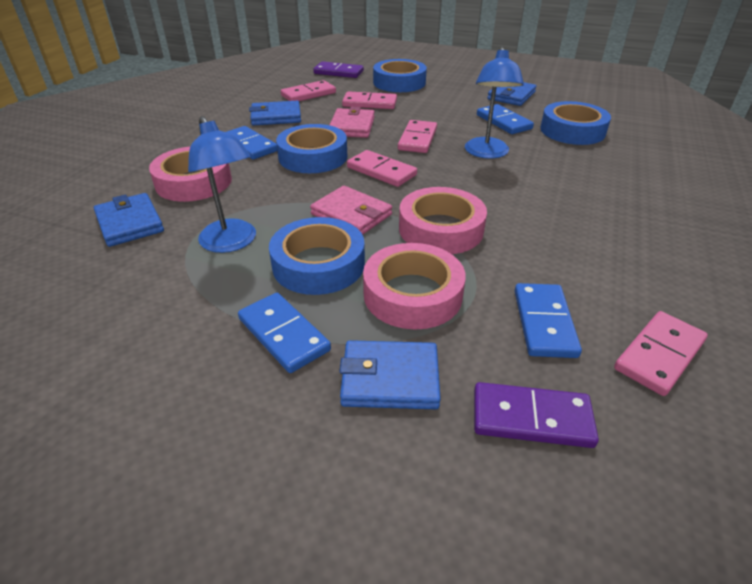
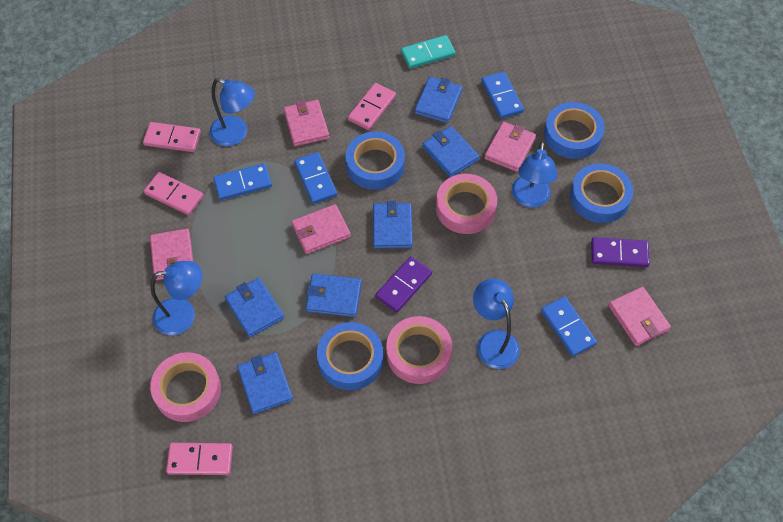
blue lamp: 2 -> 4
blue wallet: 4 -> 6
pink domino: 5 -> 4
pink wallet: 2 -> 5
turquoise domino: 0 -> 1

